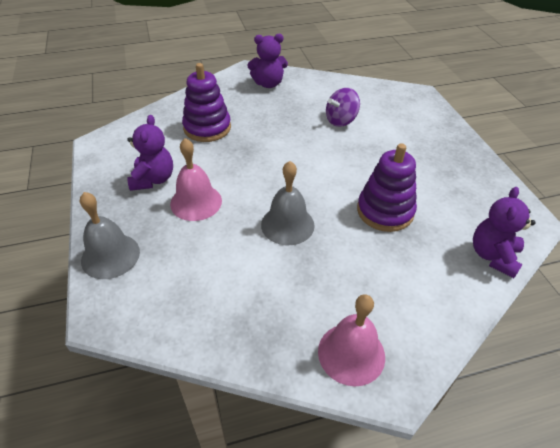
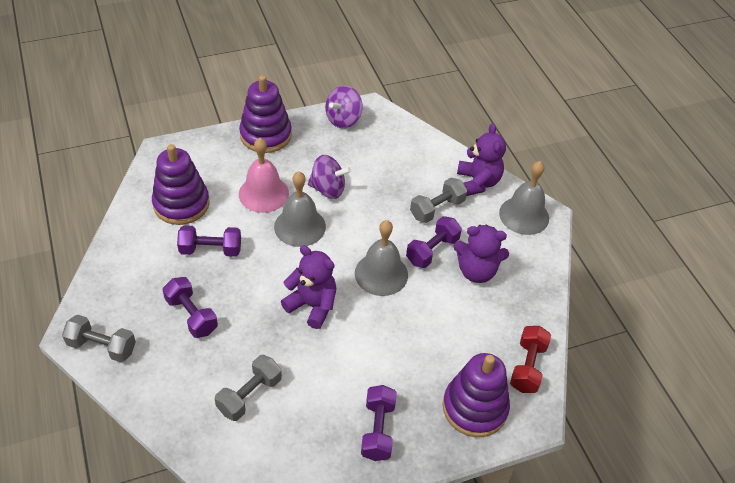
grey bell: 2 -> 3
grey dumbbell: 0 -> 3
pink bell: 2 -> 1
purple dumbbell: 0 -> 4
purple spinning top: 1 -> 2
purple stacking toy: 2 -> 3
red dumbbell: 0 -> 1

